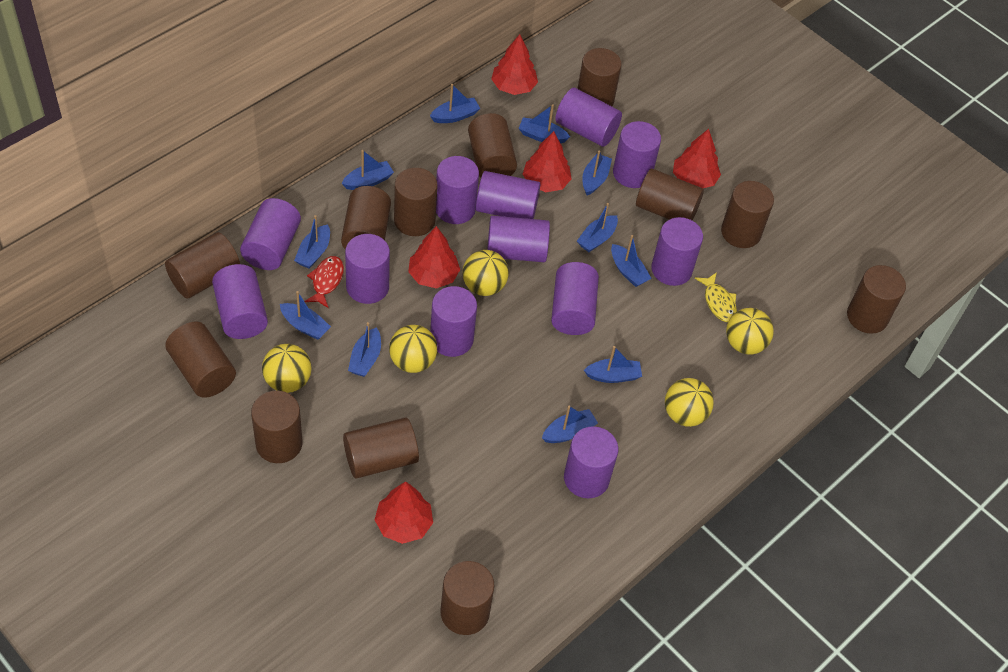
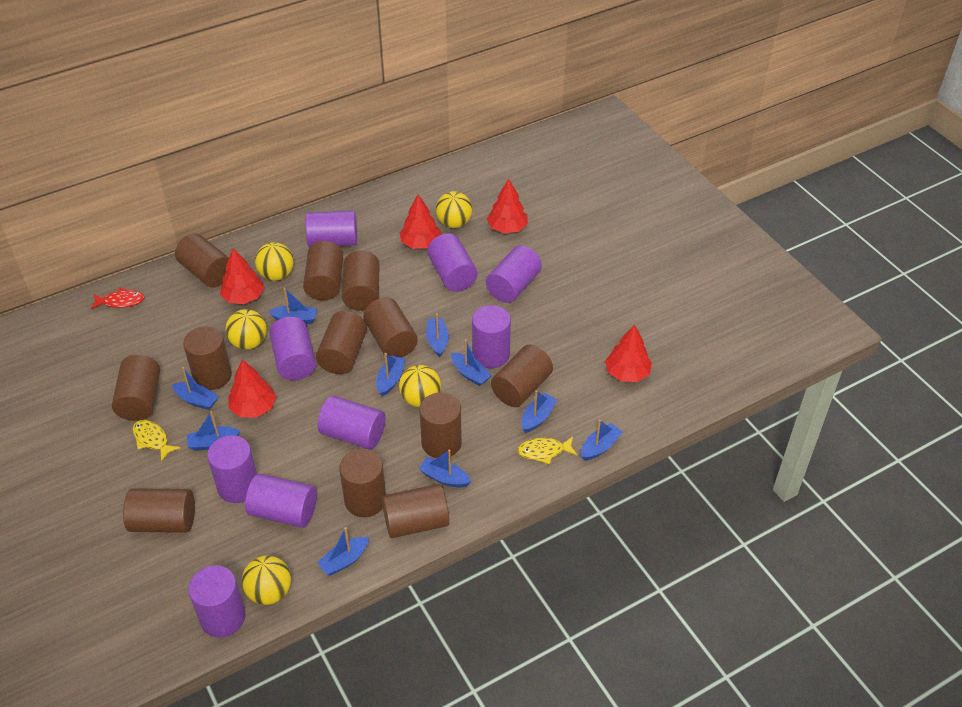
blue boat: 11 -> 10
purple cylinder: 12 -> 9
yellow fish: 1 -> 2

